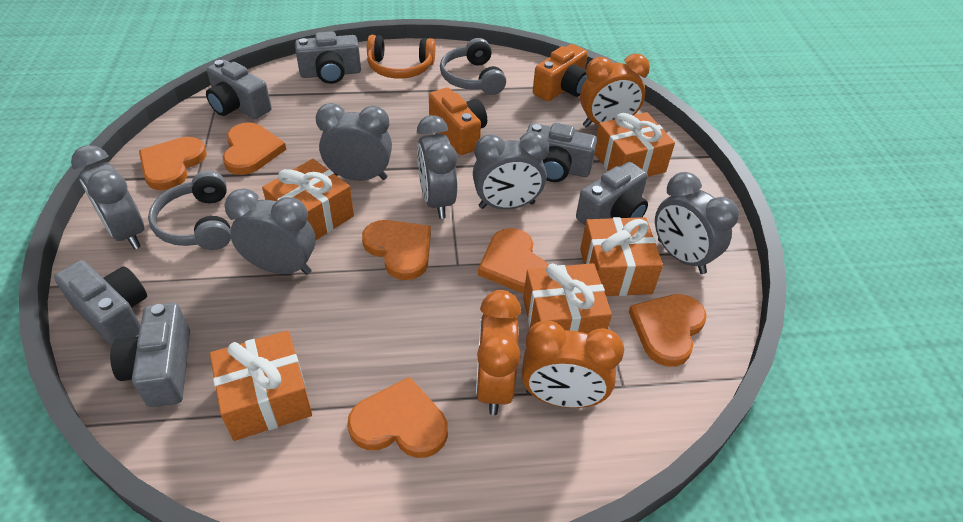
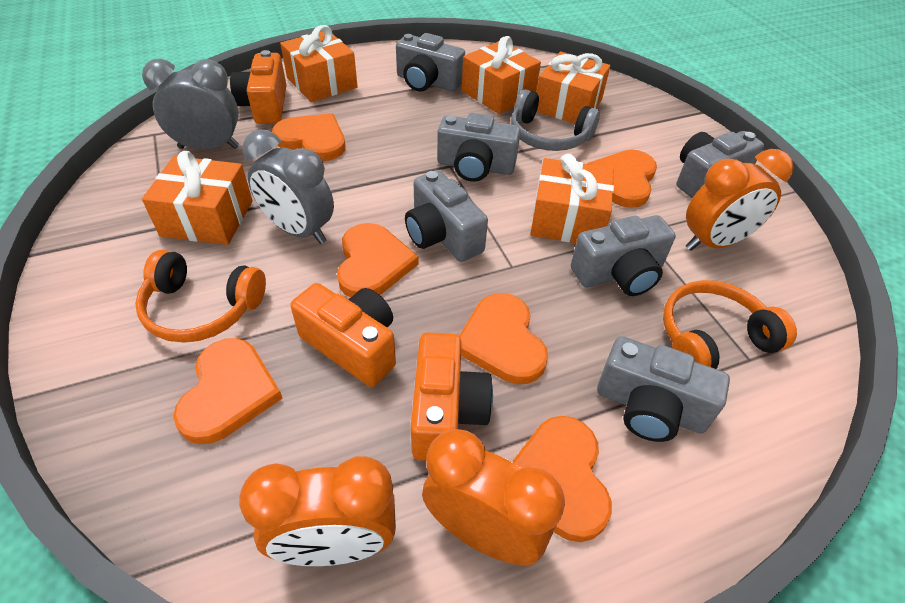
grey clock: 6 -> 2
grey headphones: 2 -> 1
orange camera: 2 -> 3
orange headphones: 1 -> 2

